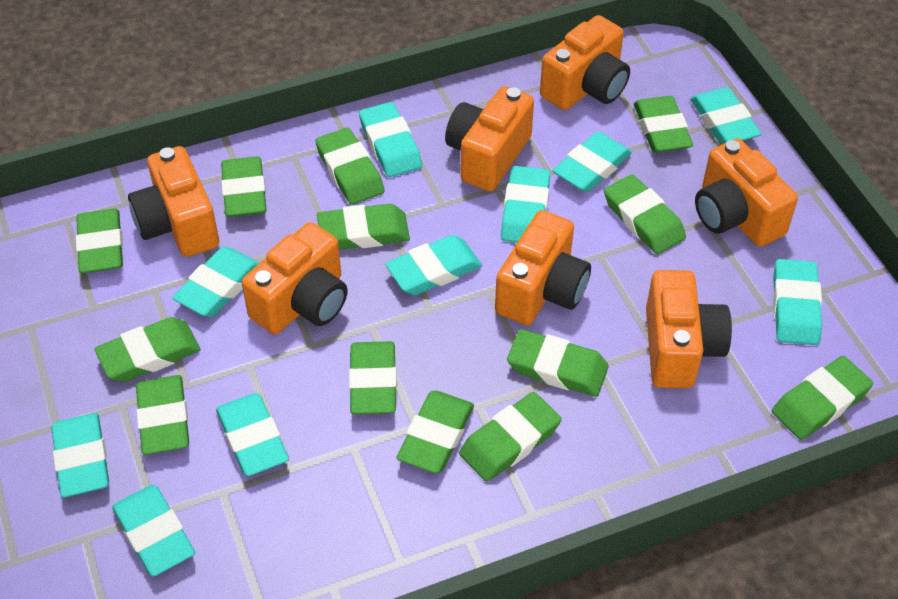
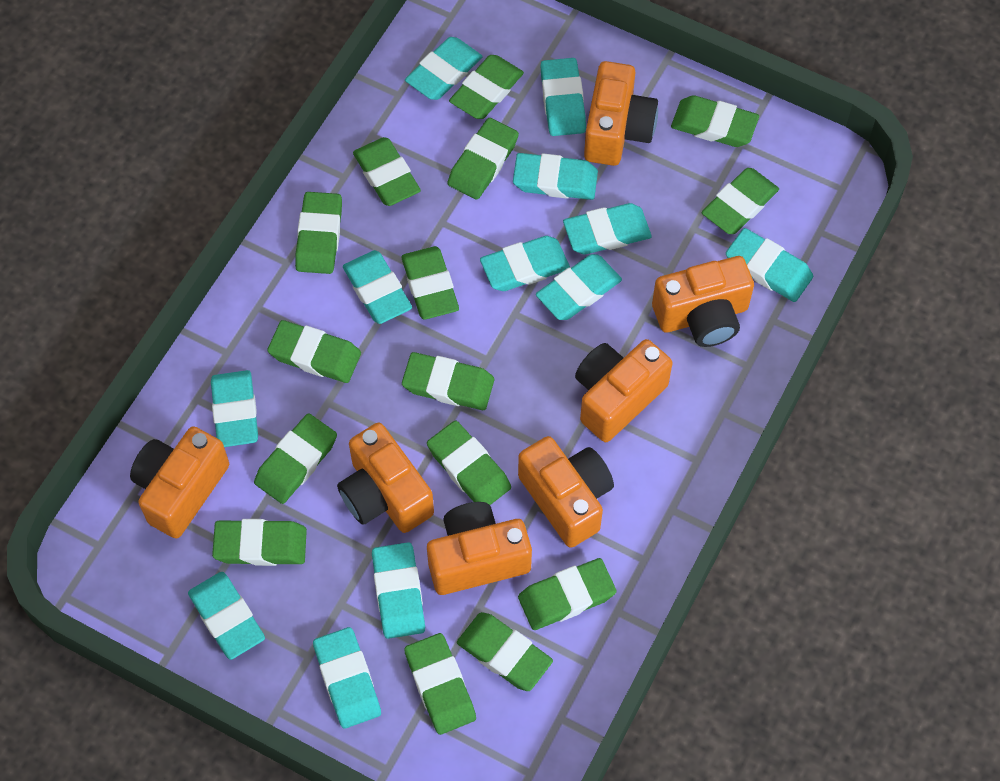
green eraser: 13 -> 15
turquoise eraser: 10 -> 12

